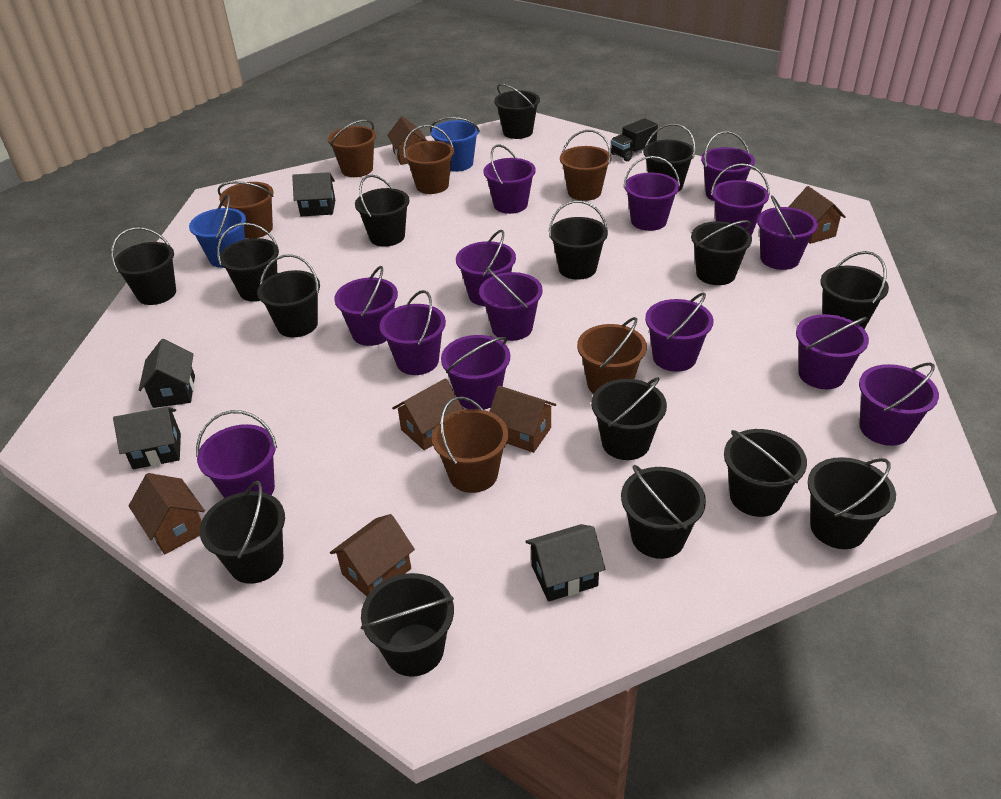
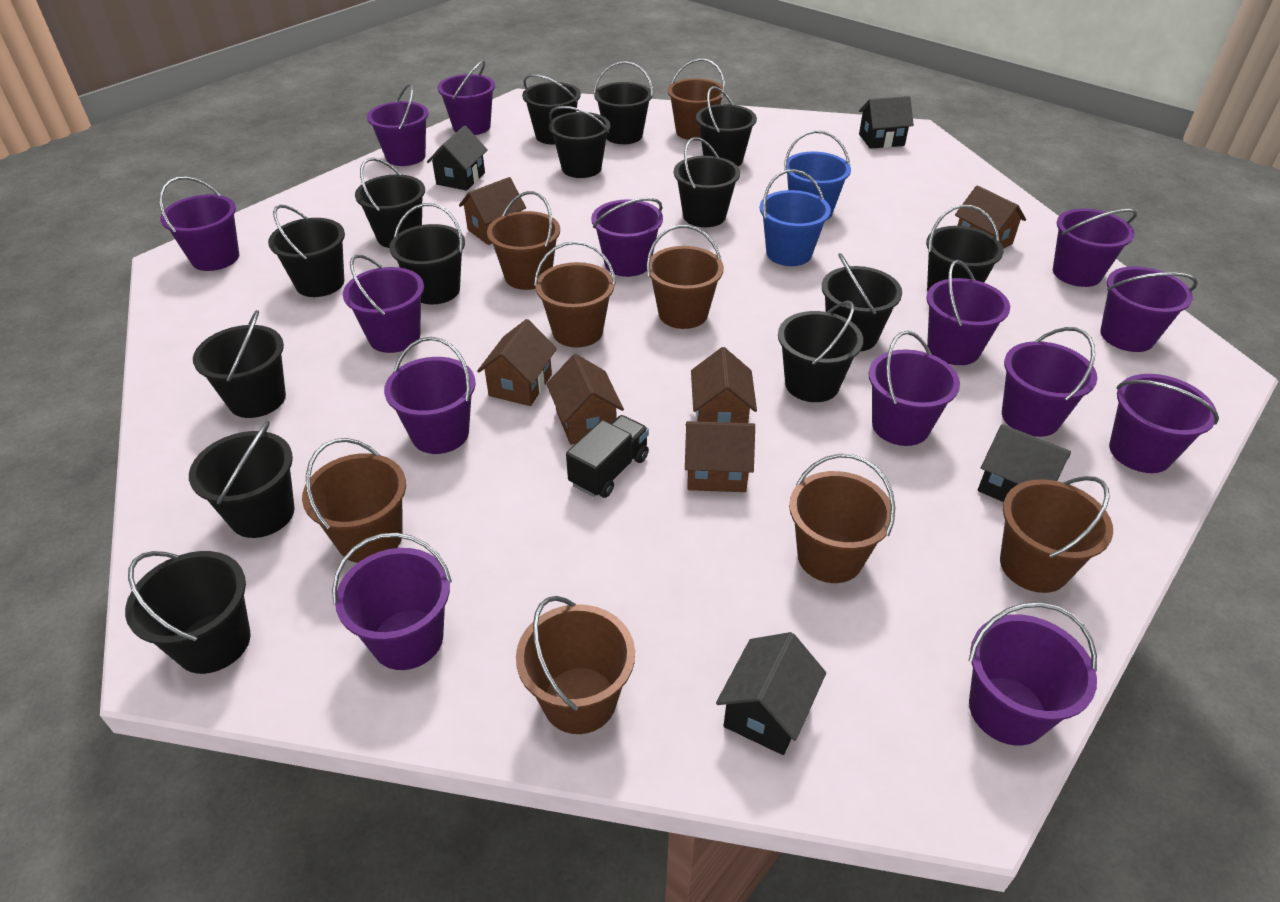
black bucket: 15 -> 14
brown bucket: 6 -> 8

